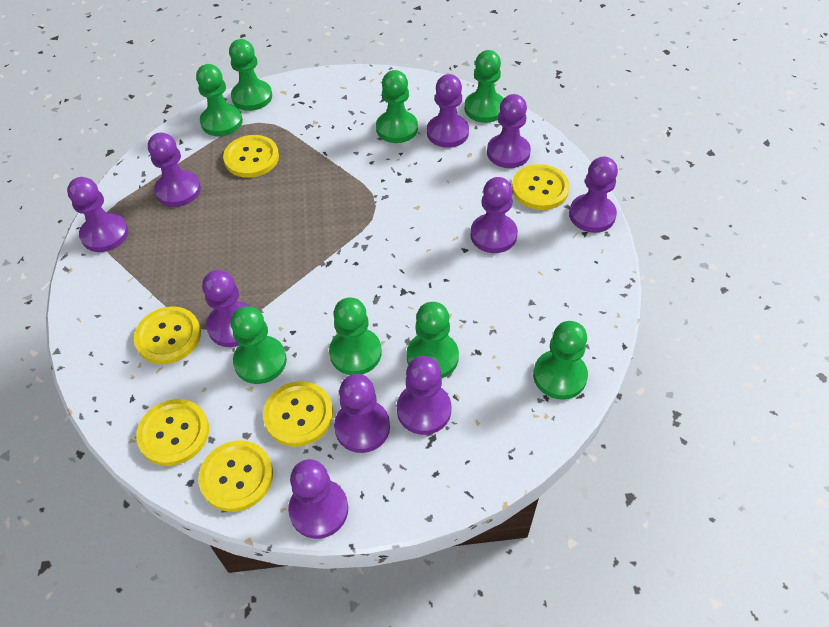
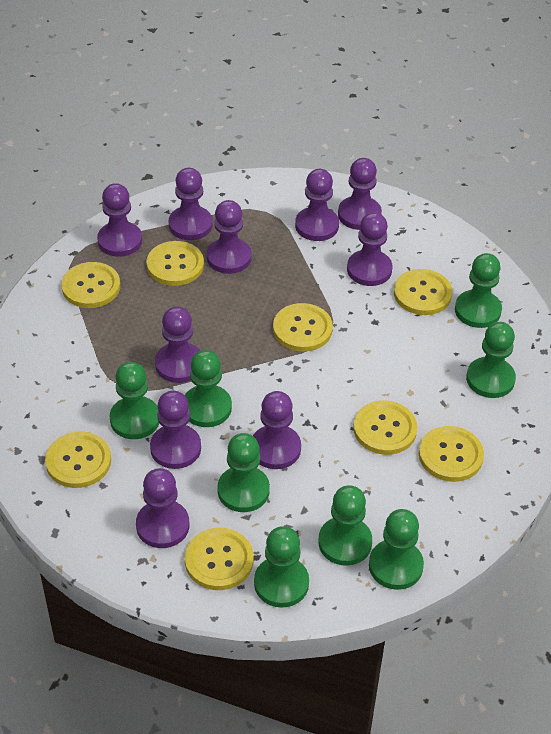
yellow button: 6 -> 8

